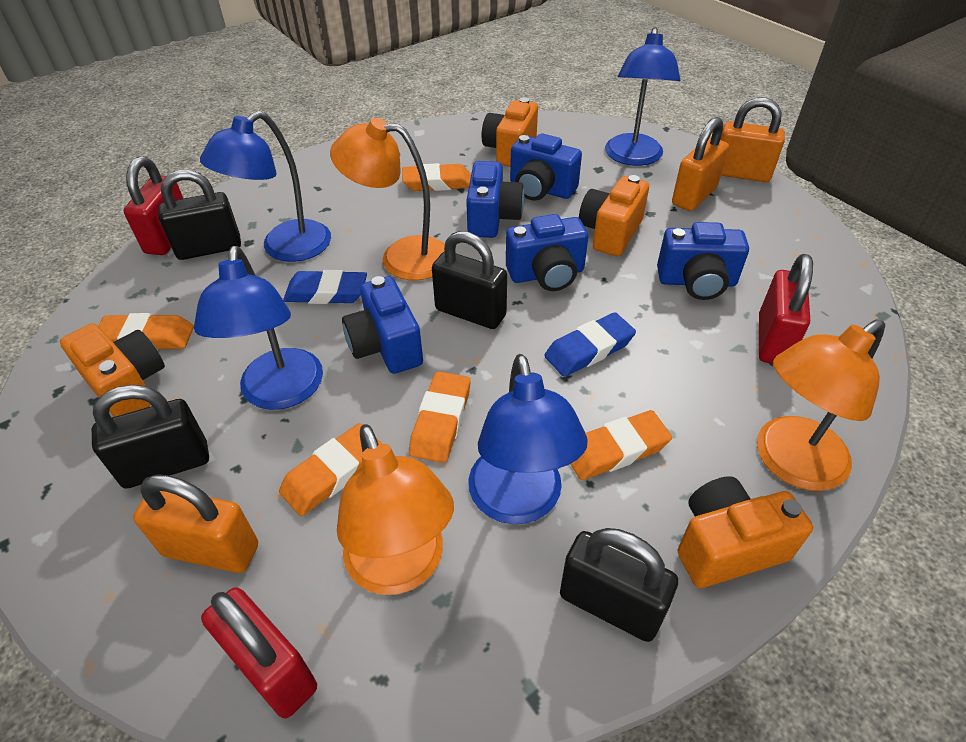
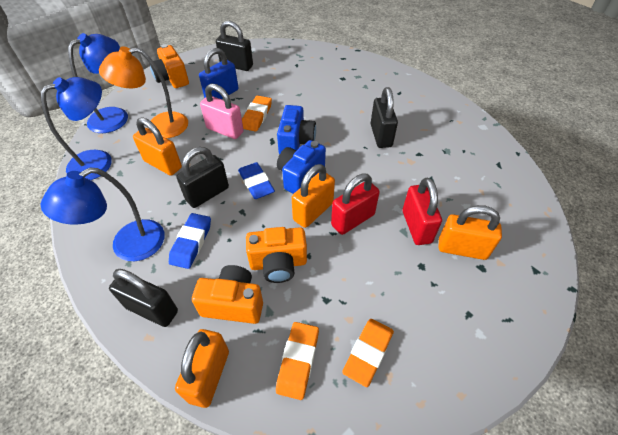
blue camera: 5 -> 2
blue lamp: 4 -> 3
blue padlock: 0 -> 1
orange camera: 4 -> 3
orange eraser: 5 -> 3
orange lamp: 3 -> 1
orange padlock: 3 -> 4
pink padlock: 0 -> 1
red padlock: 3 -> 2

